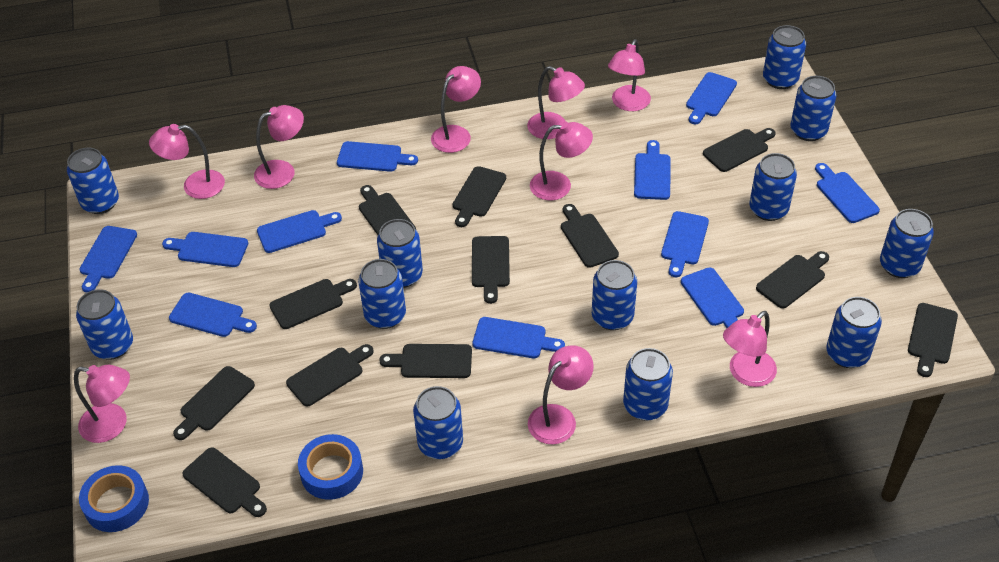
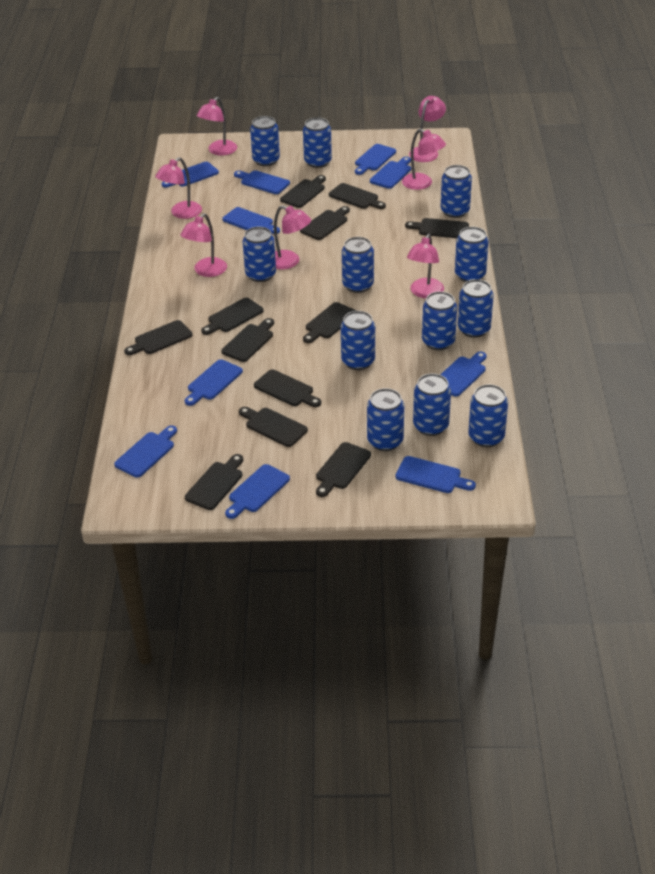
blue cutting board: 11 -> 10
blue tape: 2 -> 0
pink lamp: 9 -> 7

